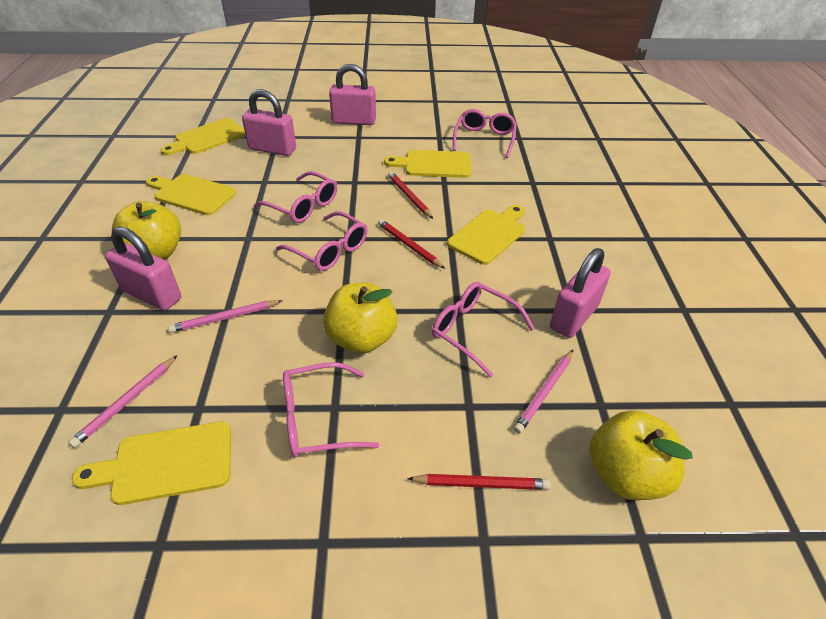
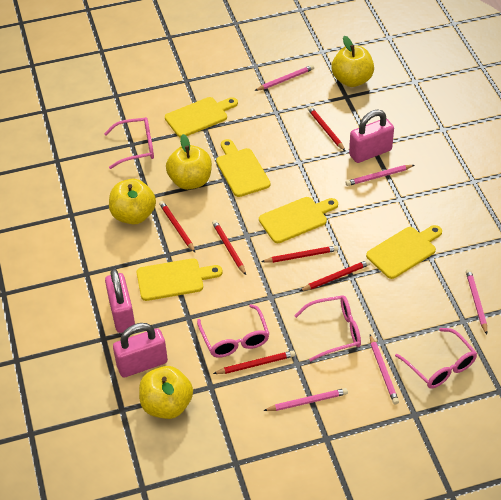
pink glasses: 5 -> 4
pink padlock: 4 -> 3
pink pencil: 3 -> 5
red pencil: 3 -> 6
yellow apple: 3 -> 4

